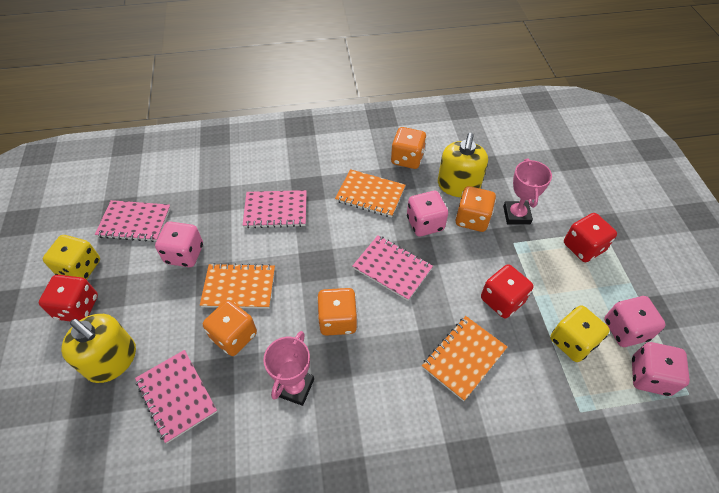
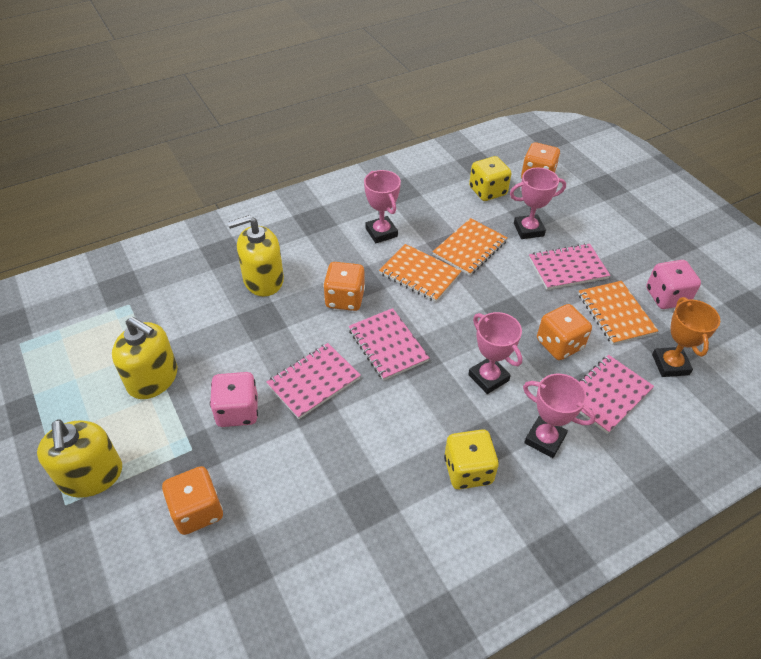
orange trophy: 0 -> 1
pink dice: 4 -> 2
pink trophy: 2 -> 4
red dice: 3 -> 0
yellow soap dispenser: 2 -> 3

